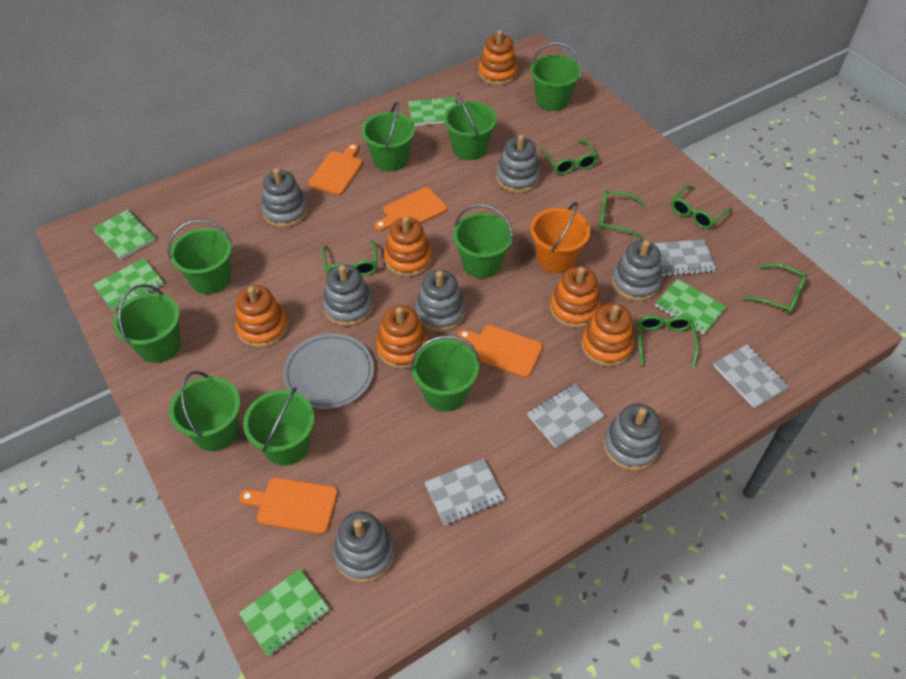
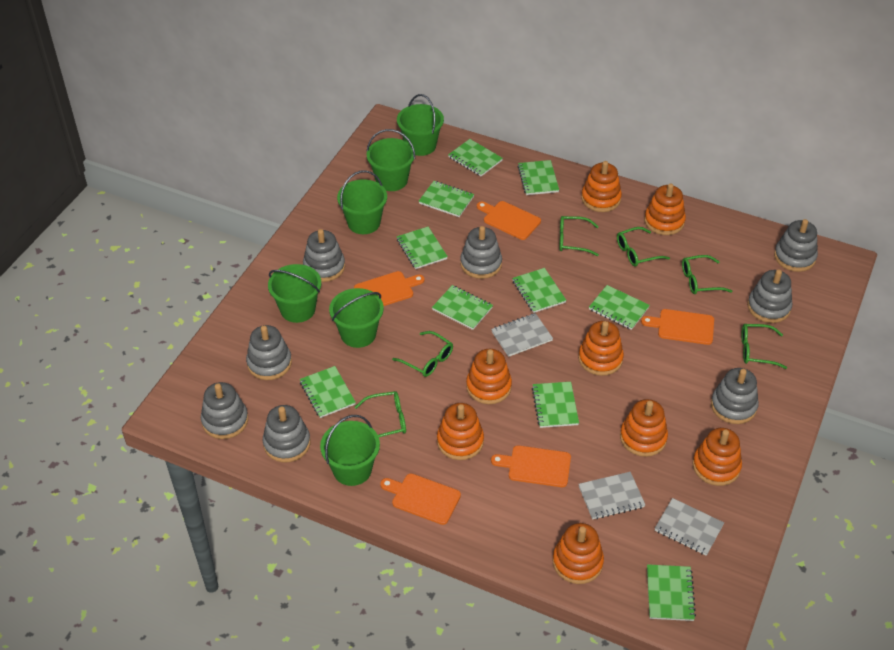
green bucket: 9 -> 6
green notebook: 5 -> 10
grey notebook: 4 -> 3
grey plate: 1 -> 0
grey stacking toy: 7 -> 8
orange bucket: 1 -> 0
orange cutting board: 4 -> 5
orange stacking toy: 6 -> 8

